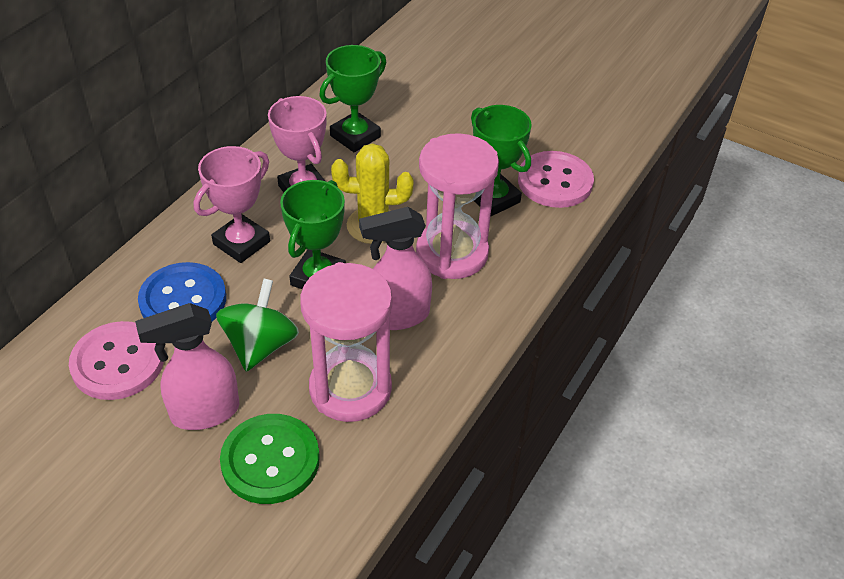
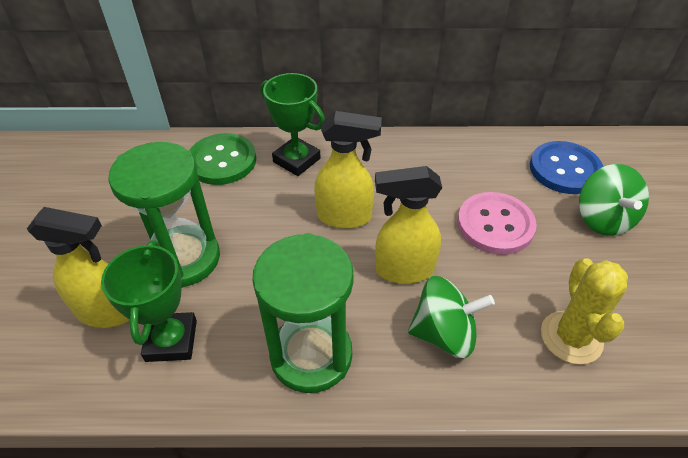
green hourglass: 0 -> 2
green spinning top: 1 -> 2
green trophy: 3 -> 2
pink button: 2 -> 1
pink hourglass: 2 -> 0
pink spray bottle: 2 -> 0
pink trophy: 2 -> 0
yellow spray bottle: 0 -> 3

